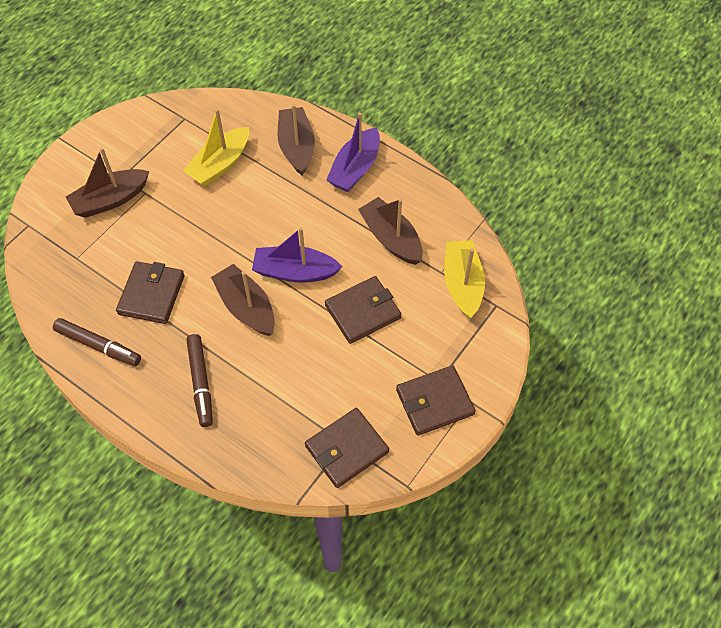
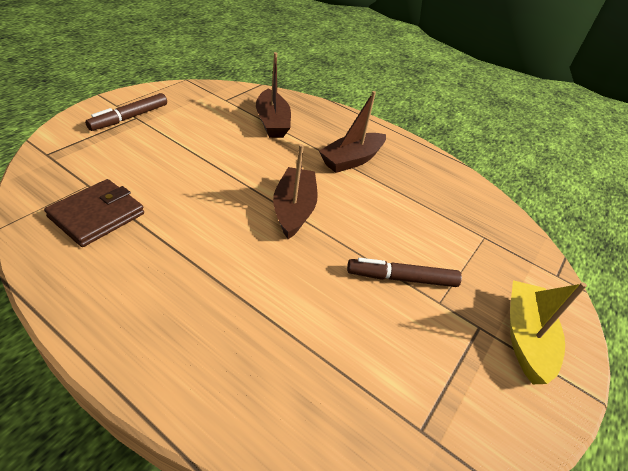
brown boat: 4 -> 3
brown wallet: 4 -> 1
purple boat: 2 -> 0
yellow boat: 2 -> 1

